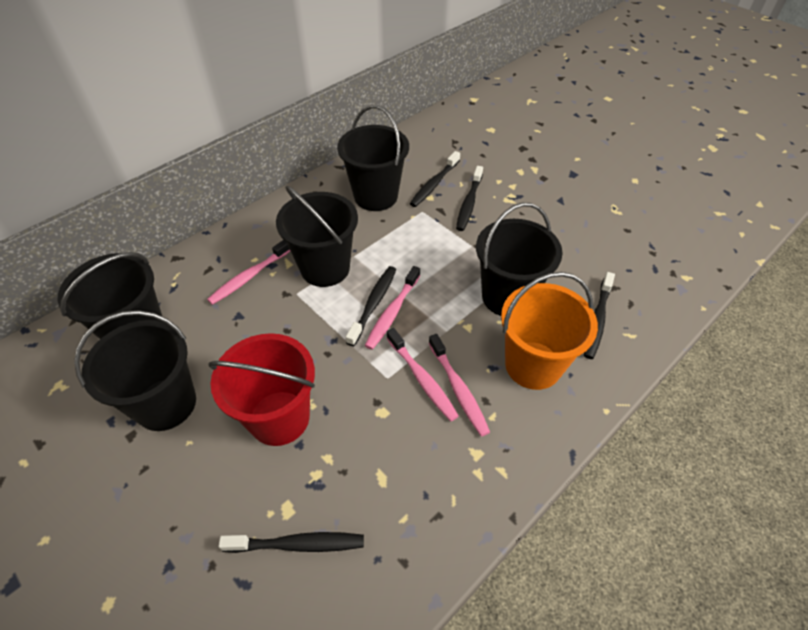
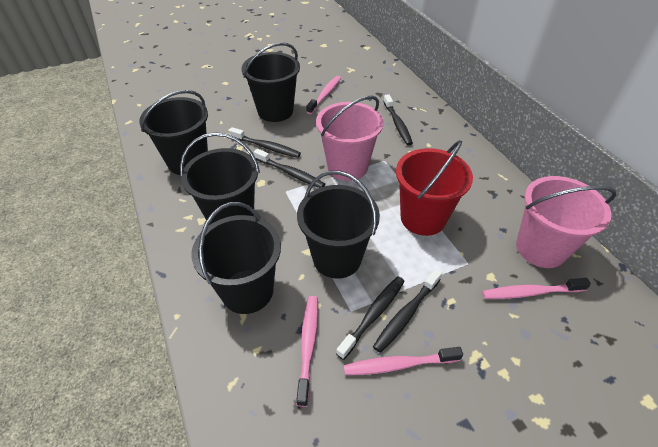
orange bucket: 1 -> 0
pink bucket: 0 -> 2

